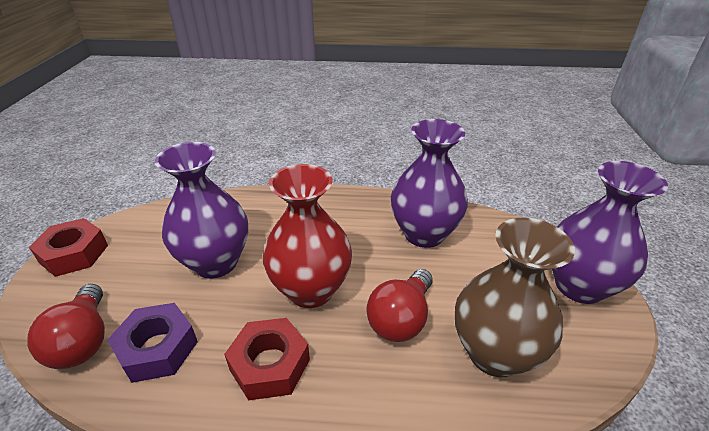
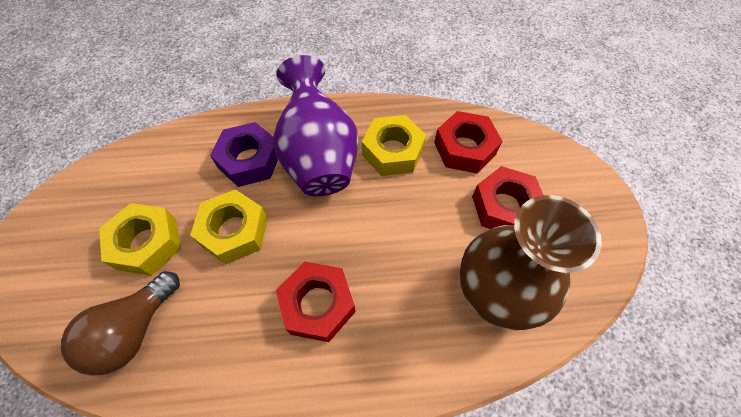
brown light bulb: 0 -> 1
purple vase: 3 -> 1
red light bulb: 2 -> 0
red nut: 2 -> 3
red vase: 1 -> 0
yellow nut: 0 -> 3

